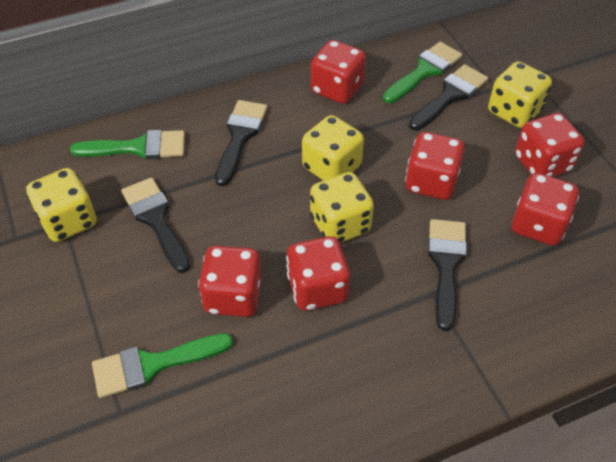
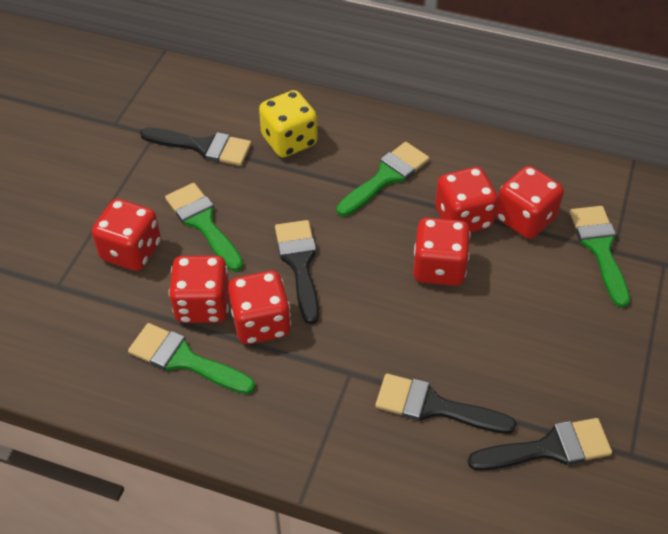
green brush: 3 -> 4
yellow dice: 4 -> 1

